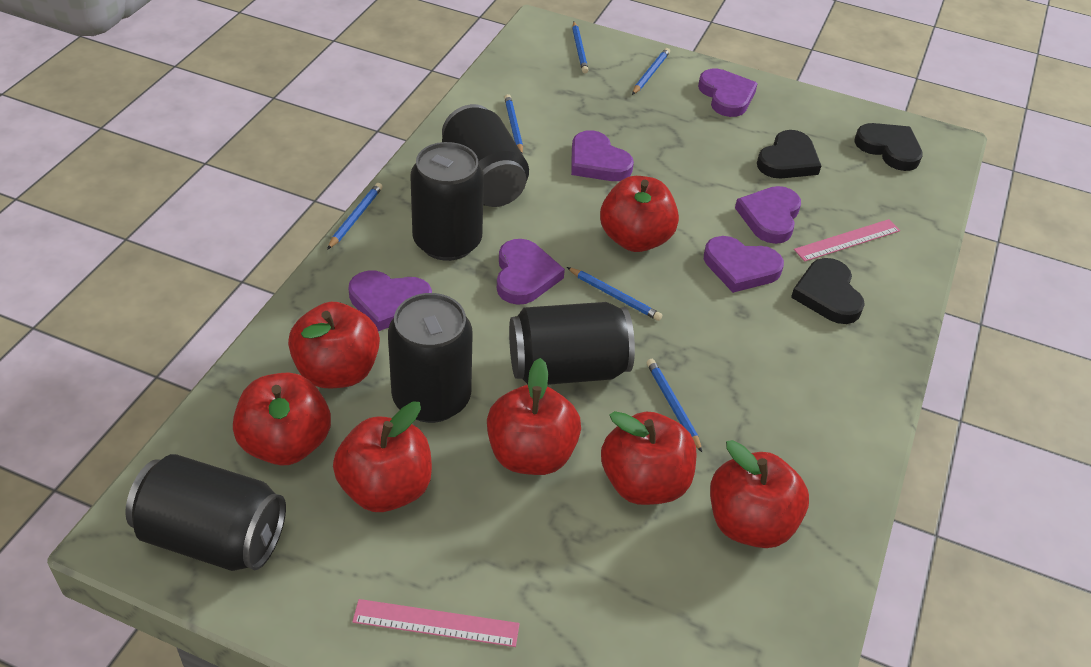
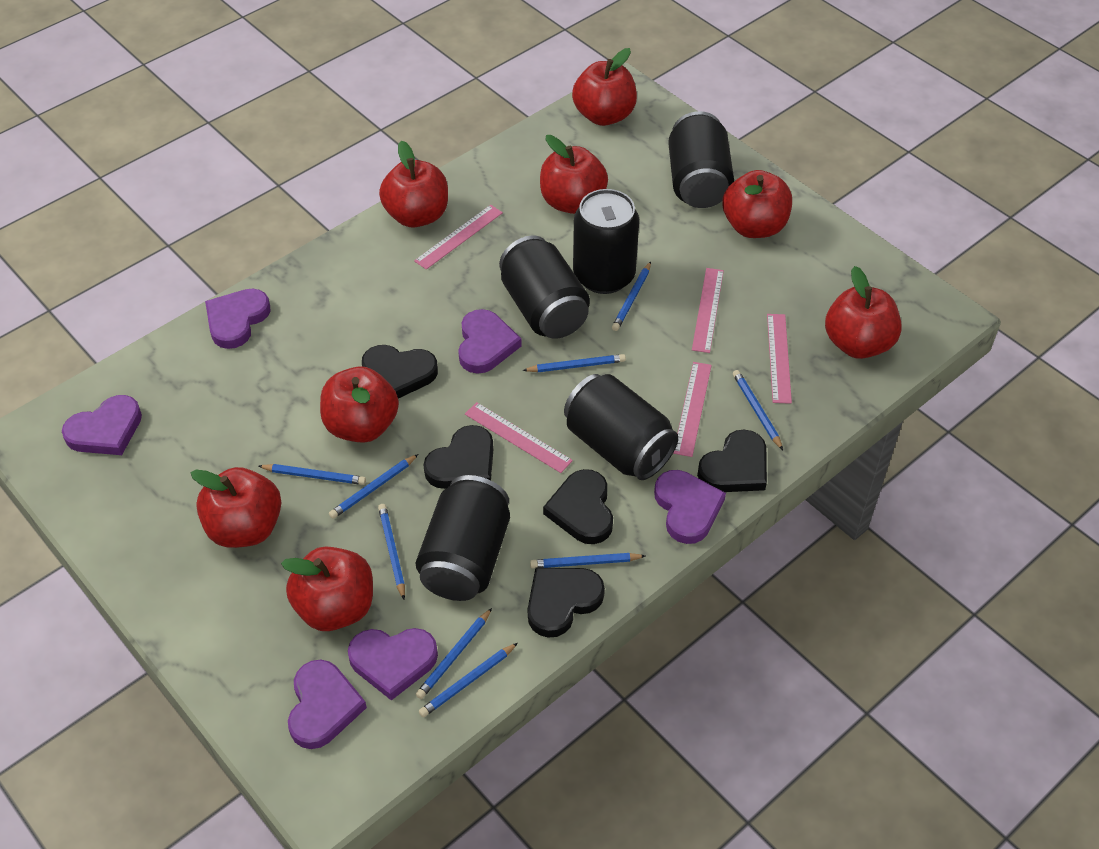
black heart: 3 -> 5
blue pencil: 6 -> 9
pink ruler: 2 -> 5
red apple: 7 -> 8

